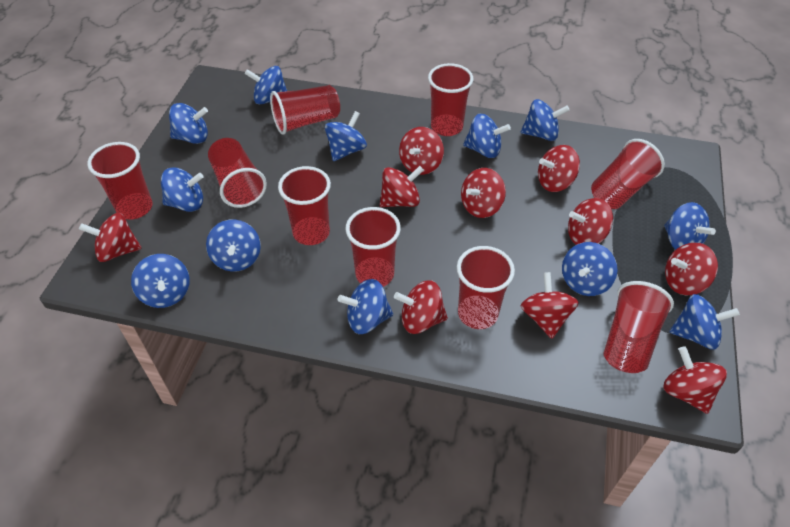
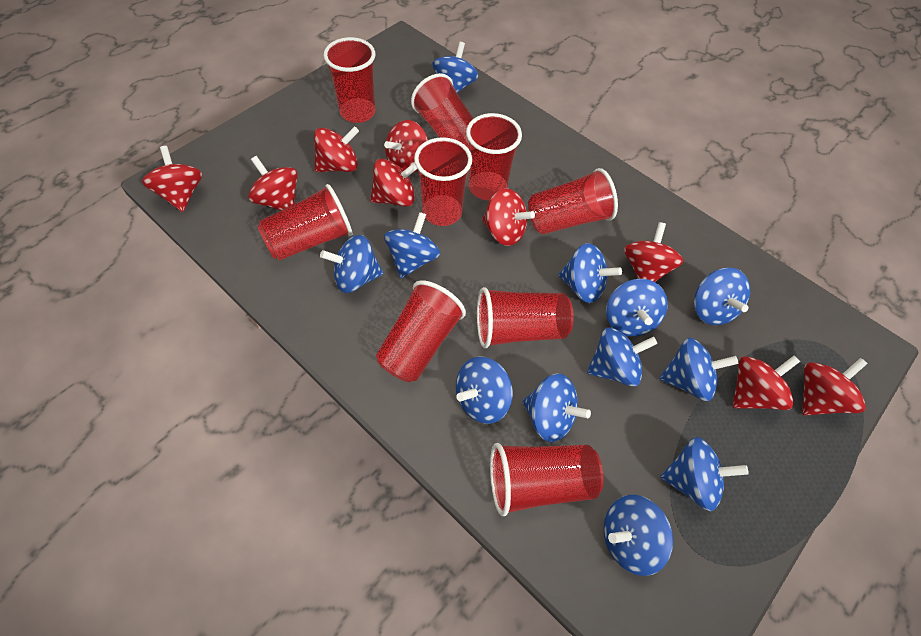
red spinning top: 10 -> 9

